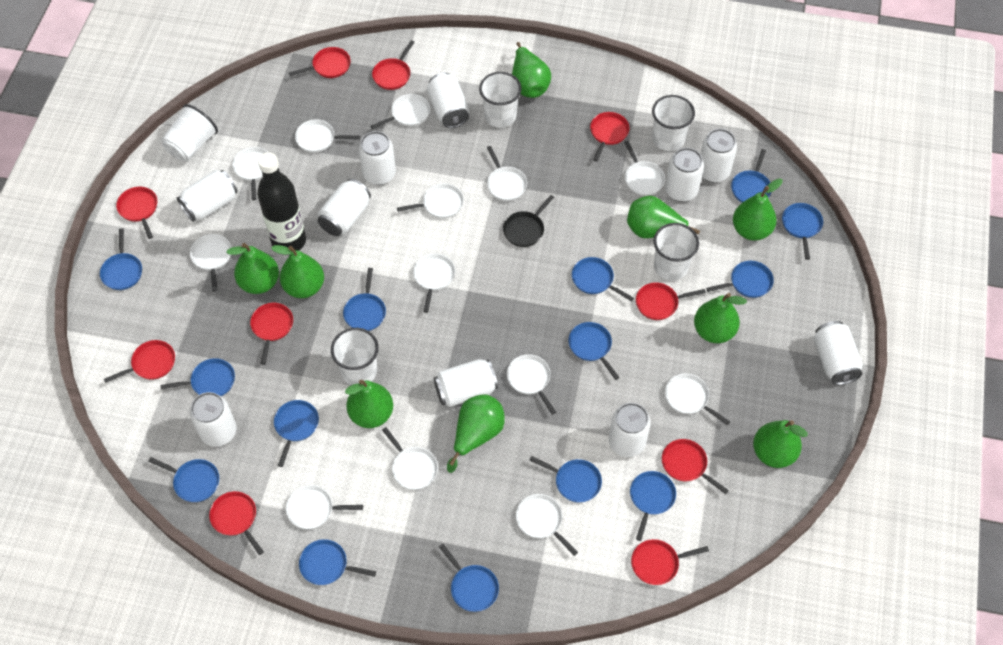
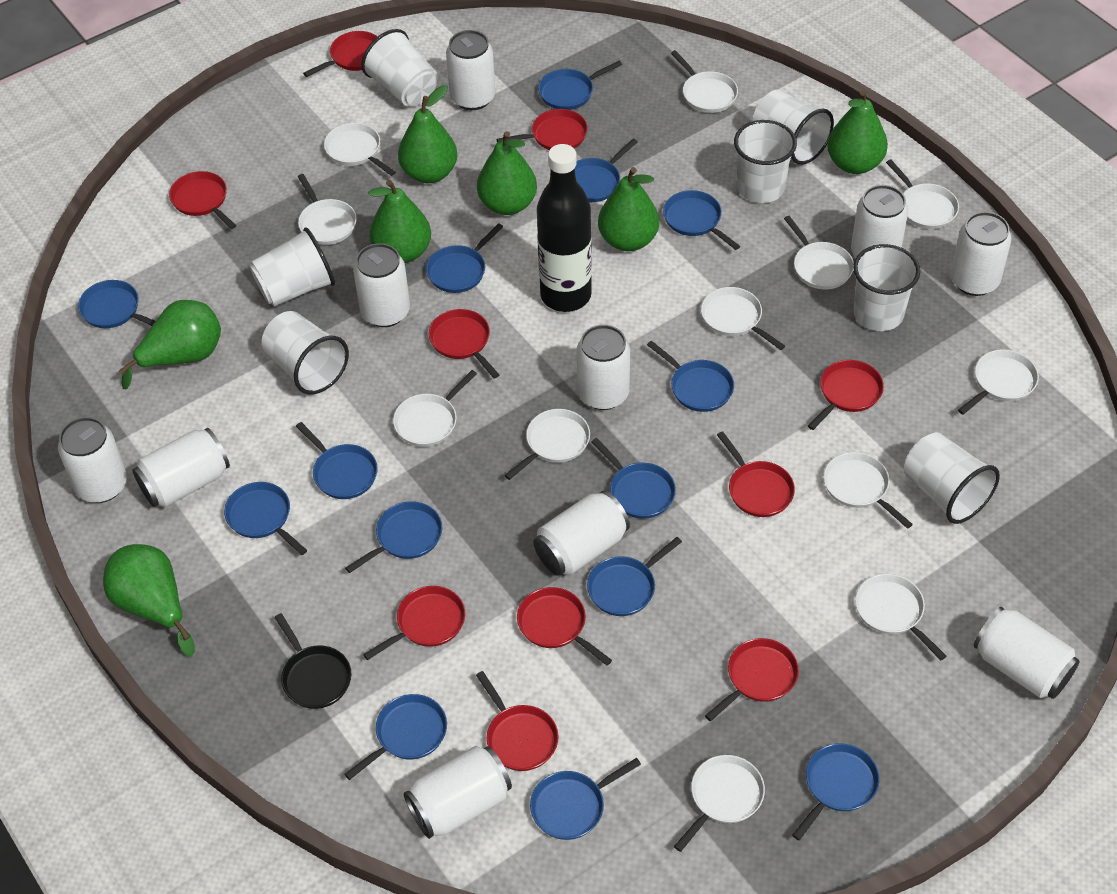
green pear: 9 -> 7
white cup: 5 -> 7
white pan: 13 -> 12

